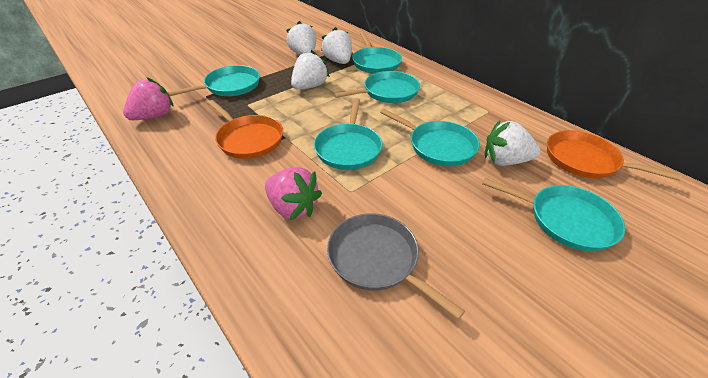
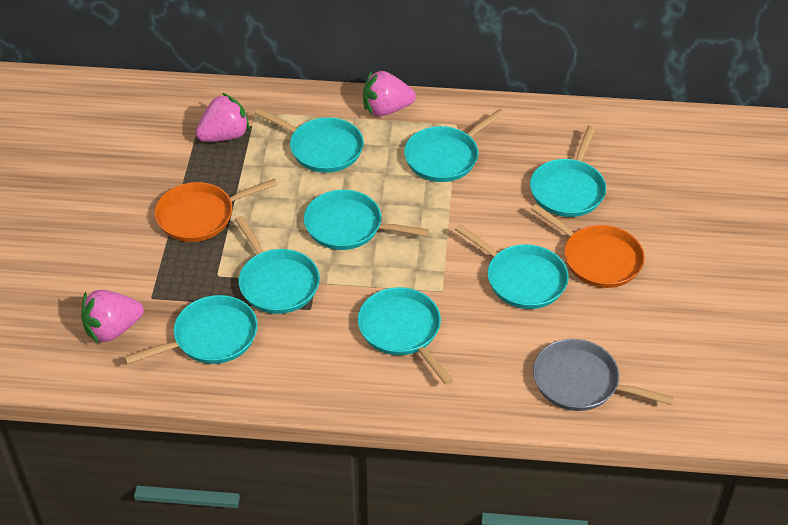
pink strawberry: 2 -> 3
turquoise pan: 6 -> 8
white strawberry: 4 -> 0

